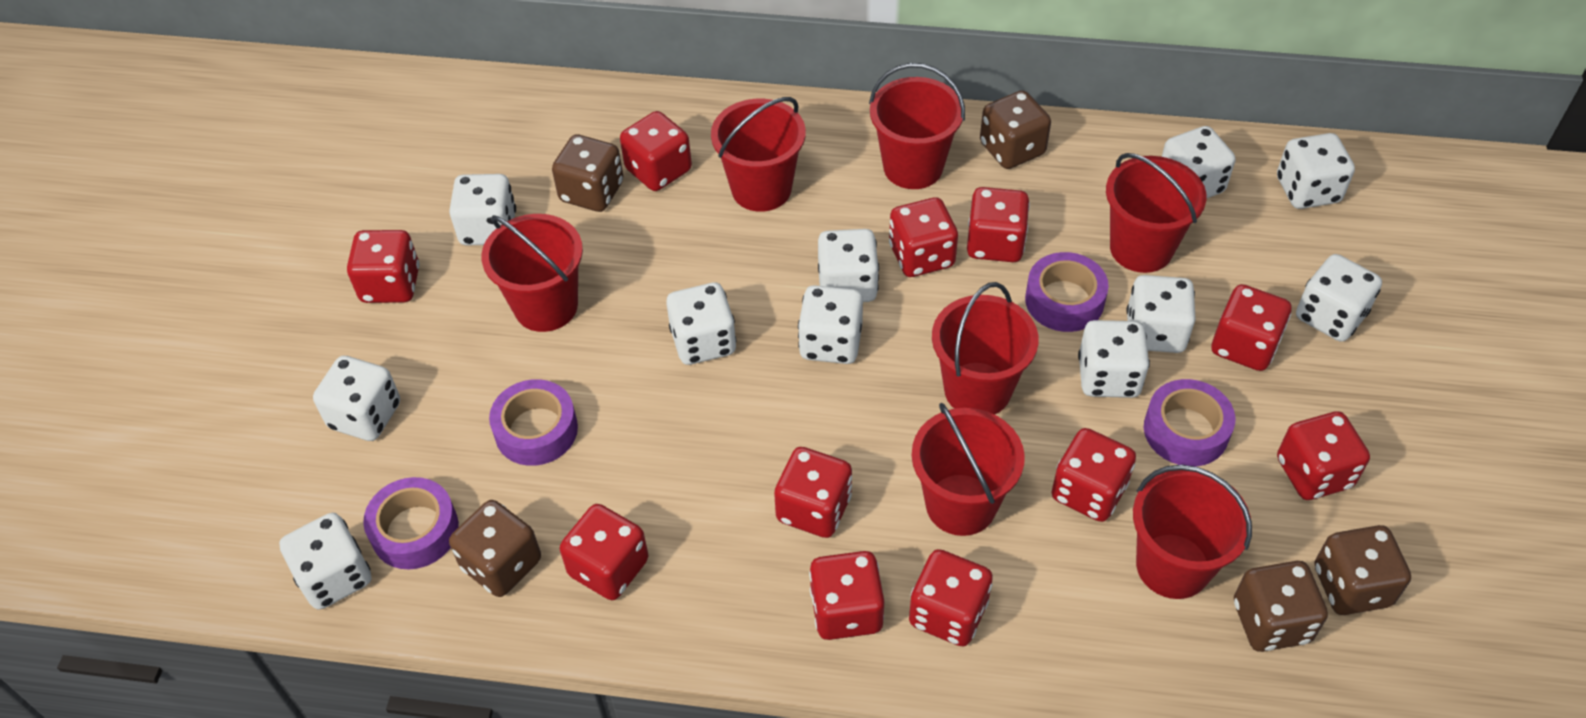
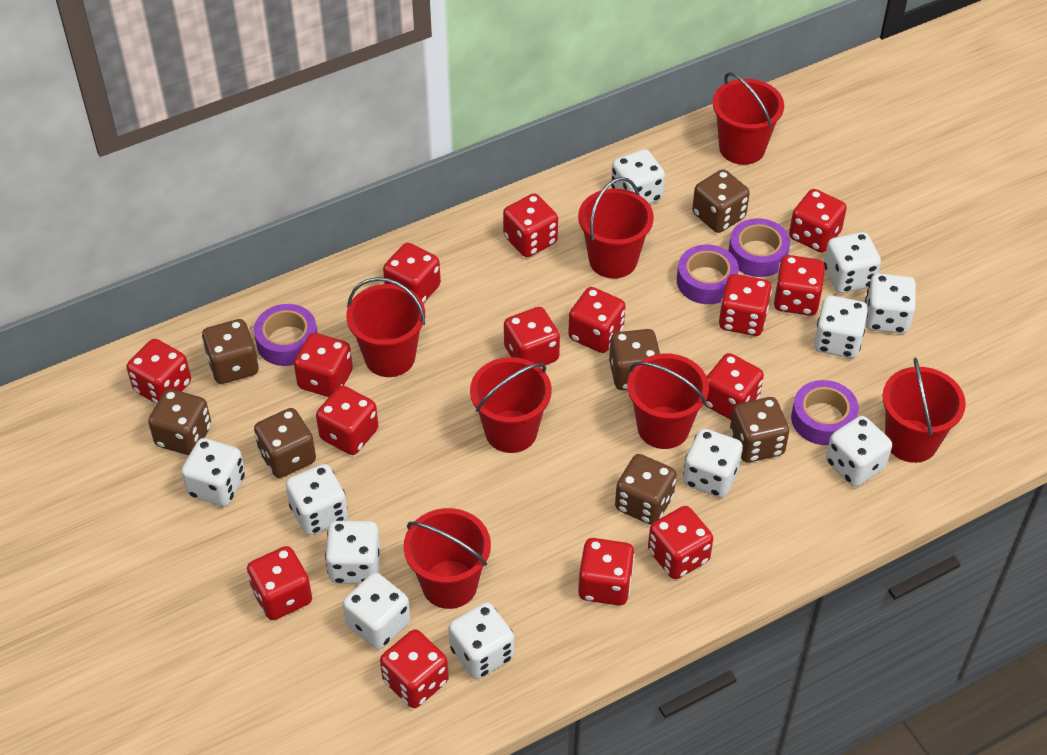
brown dice: 5 -> 7
red dice: 11 -> 15

